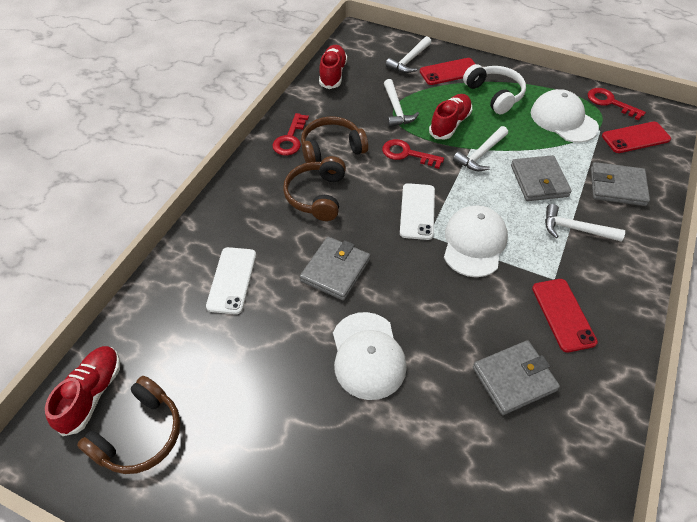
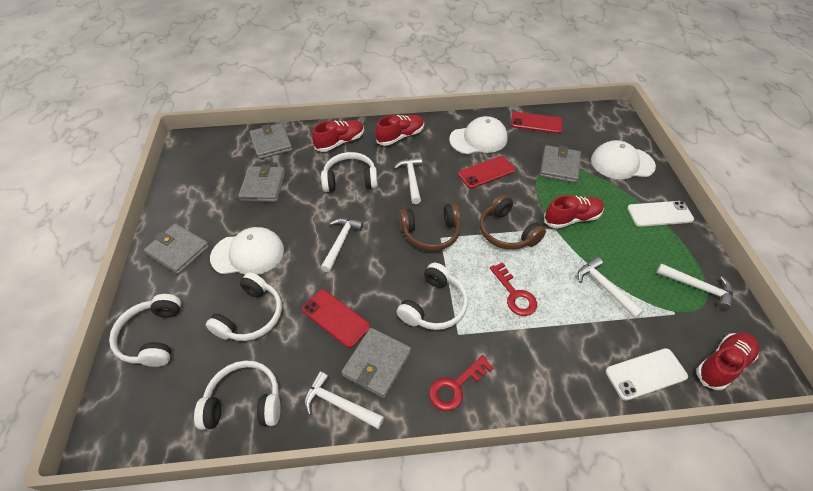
brown headphones: 3 -> 2
grey wallet: 4 -> 5
red key: 3 -> 2
red shoe: 3 -> 4
white hammer: 4 -> 5
white headphones: 1 -> 5

